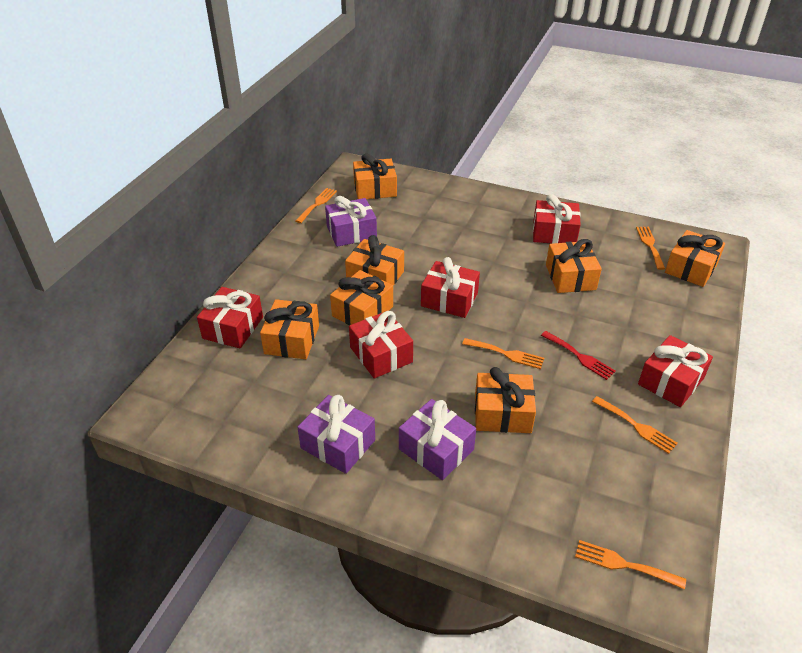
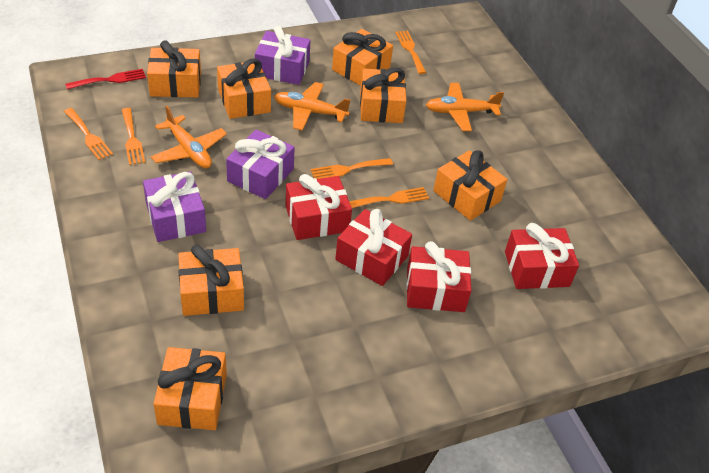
orange plane: 0 -> 3
red gift: 5 -> 4

